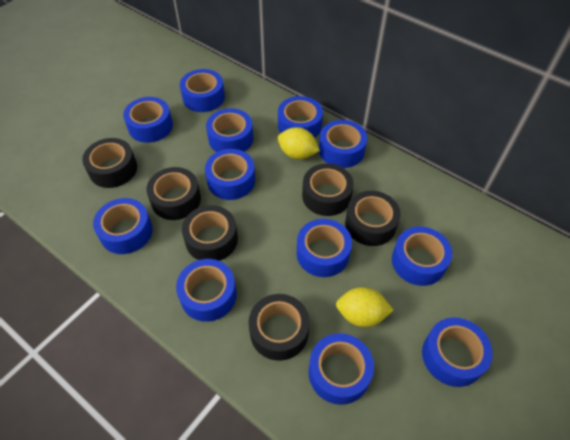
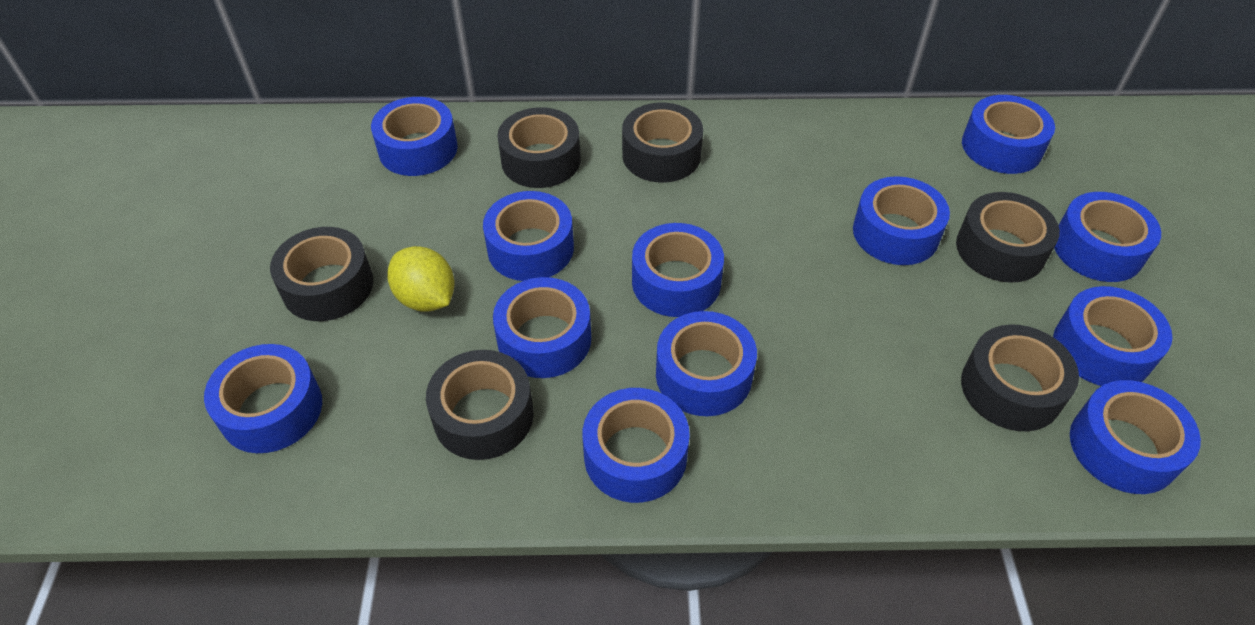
yellow lemon: 2 -> 1

